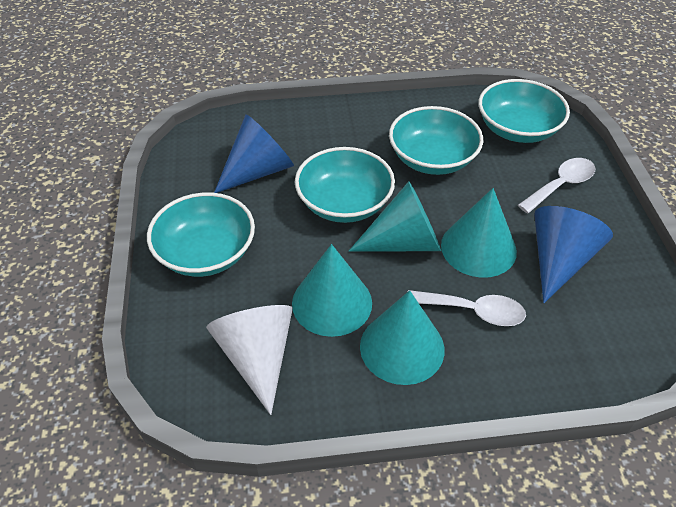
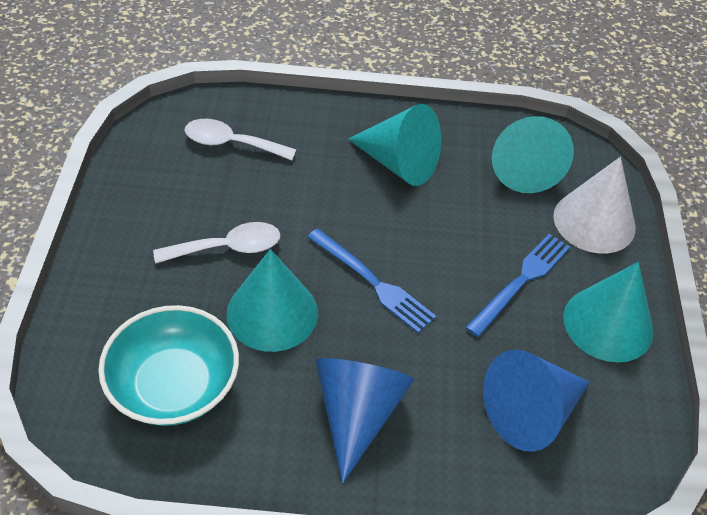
blue fork: 0 -> 2
turquoise bowl: 4 -> 1

